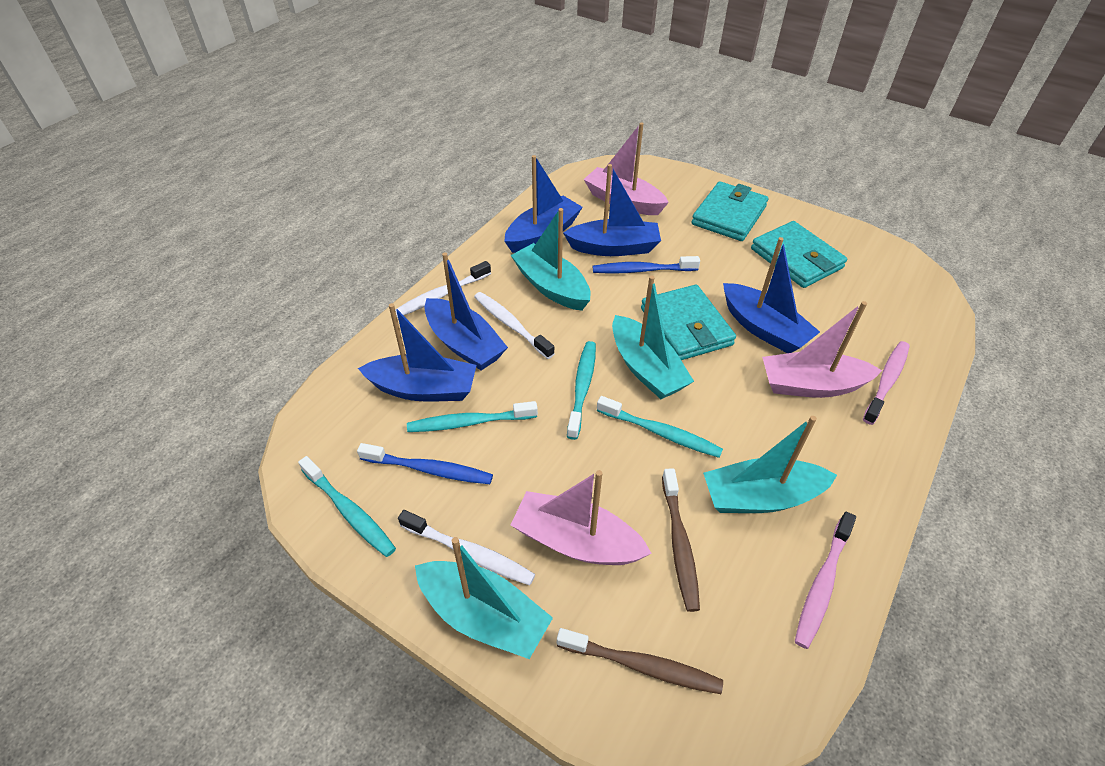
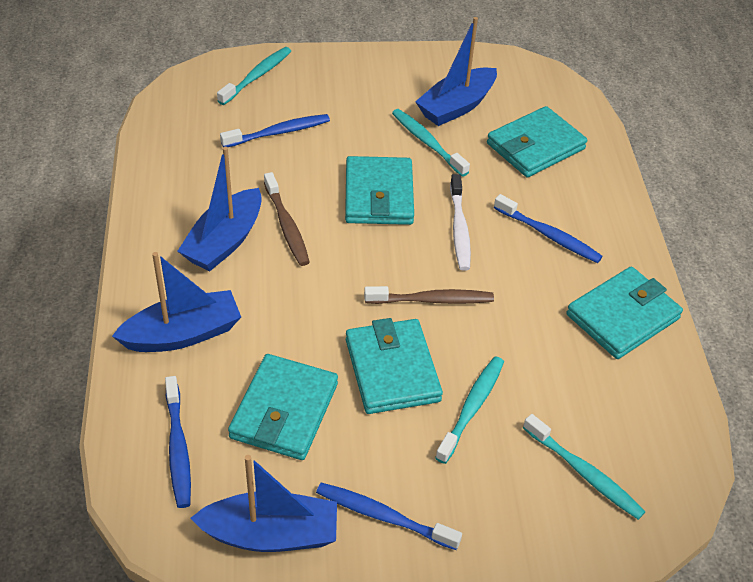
blue boat: 5 -> 4
blue toothbrush: 2 -> 4
pink boat: 3 -> 0
pink toothbrush: 2 -> 0
turquoise boat: 4 -> 0
turquoise wallet: 3 -> 5
white toothbrush: 3 -> 1

